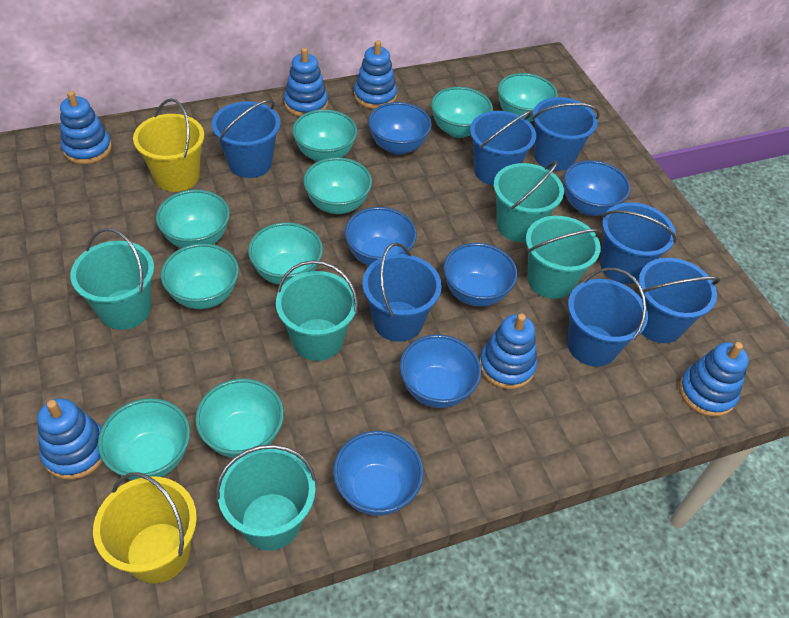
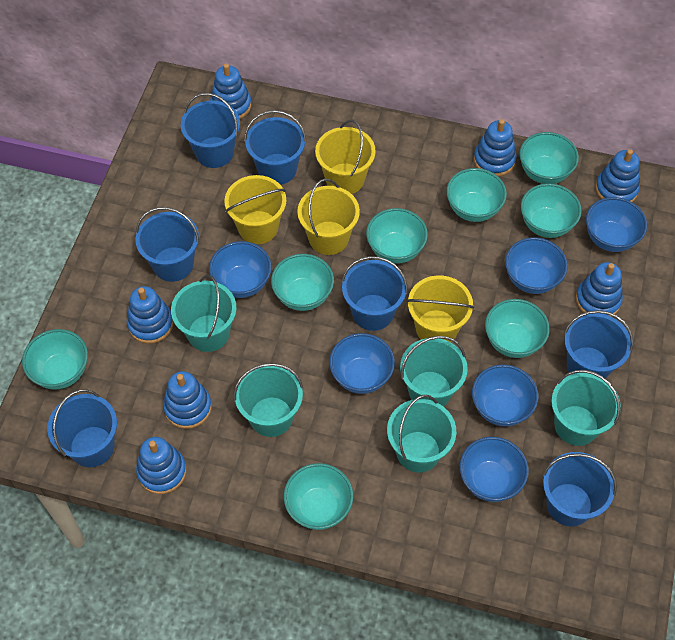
blue stacking toy: 6 -> 7
turquoise bowl: 9 -> 8
yellow bucket: 2 -> 4

